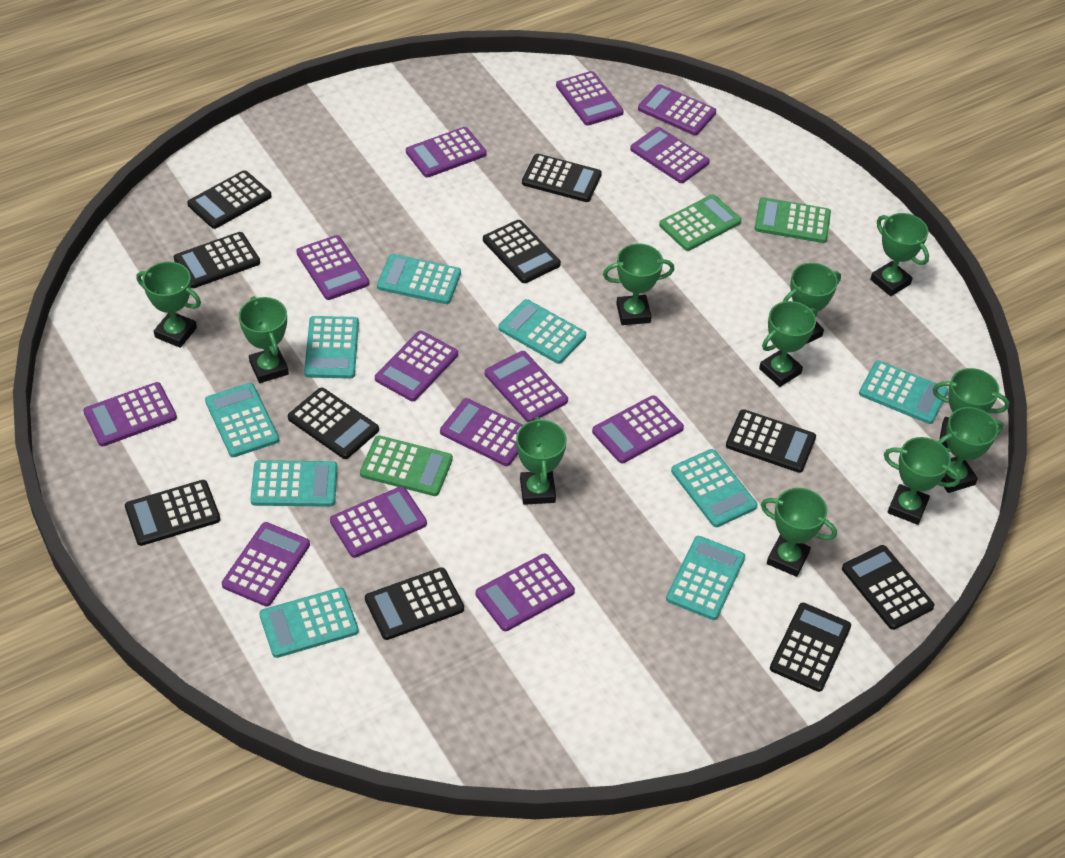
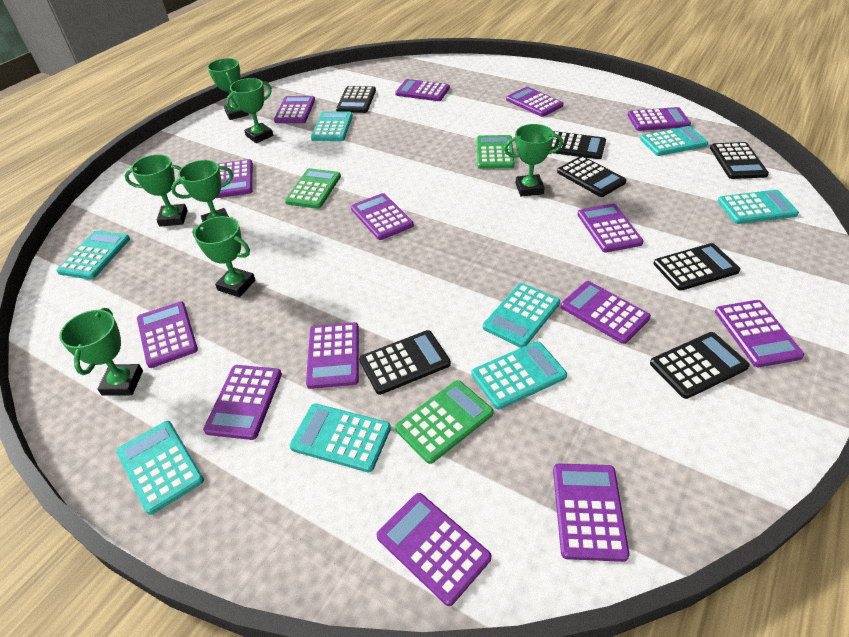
black calculator: 10 -> 7
green trophy: 11 -> 7
purple calculator: 13 -> 14
turquoise calculator: 9 -> 8

